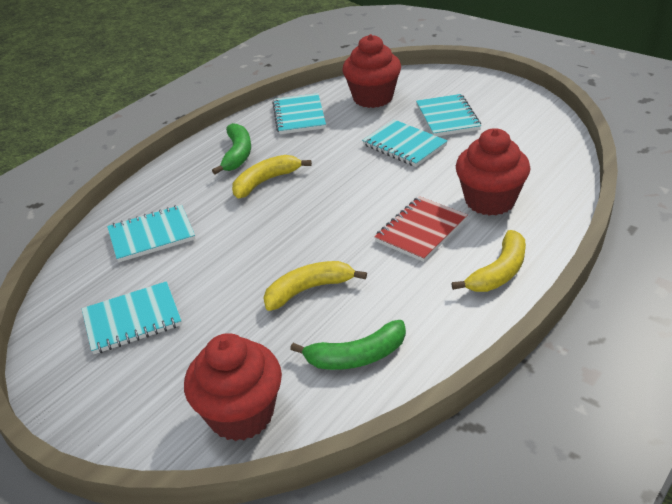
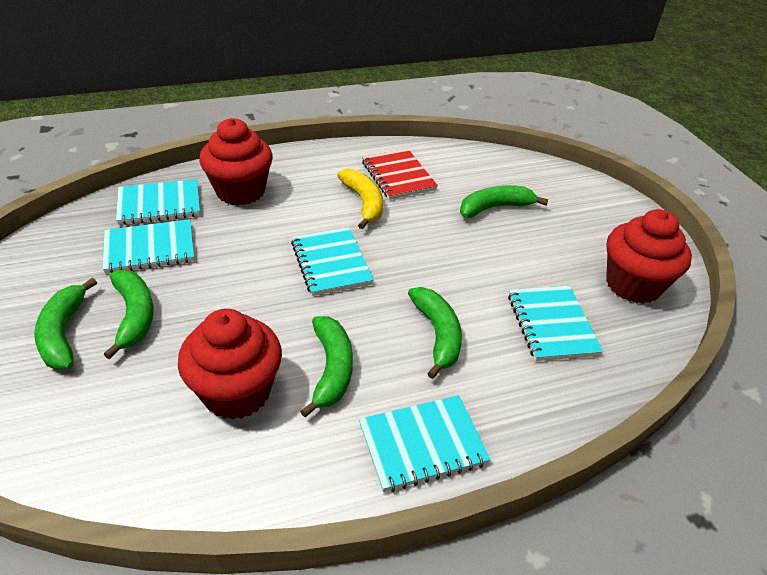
green banana: 2 -> 5
yellow banana: 3 -> 1

